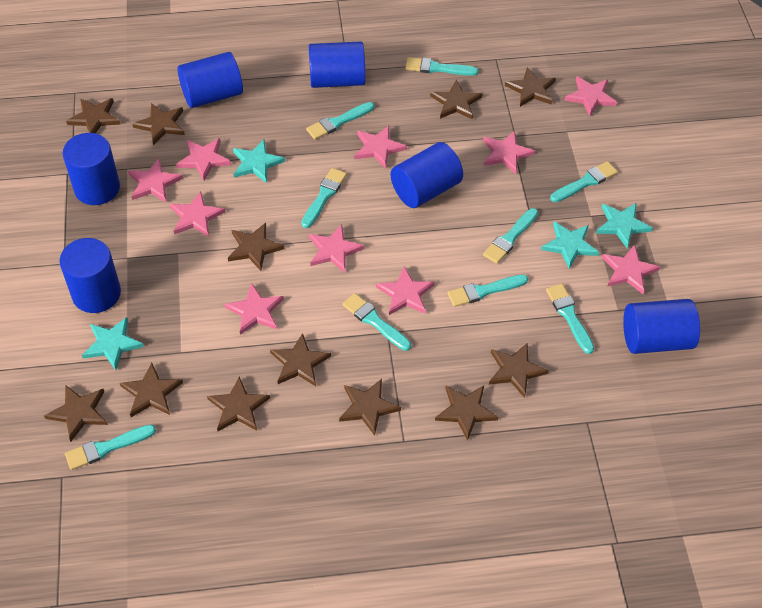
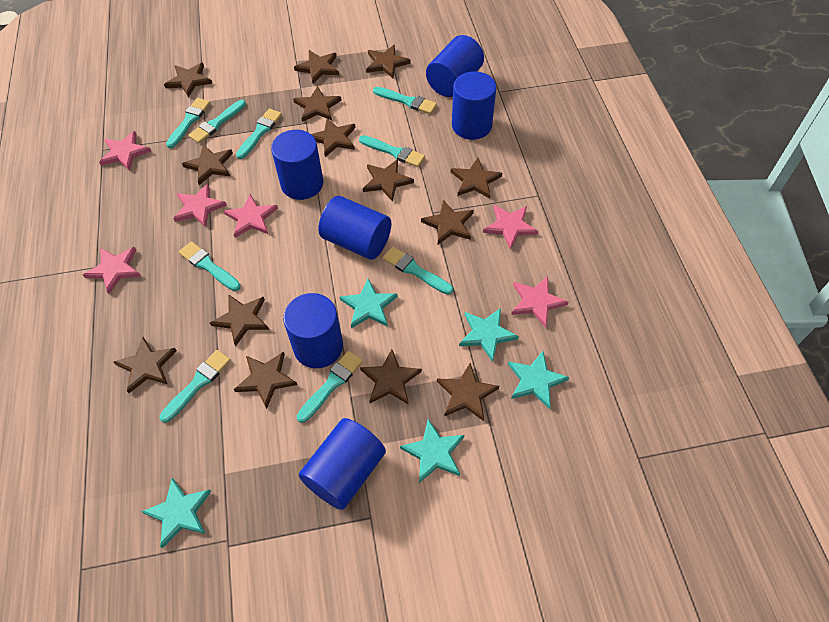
brown star: 12 -> 14
pink star: 10 -> 6
turquoise star: 4 -> 5

